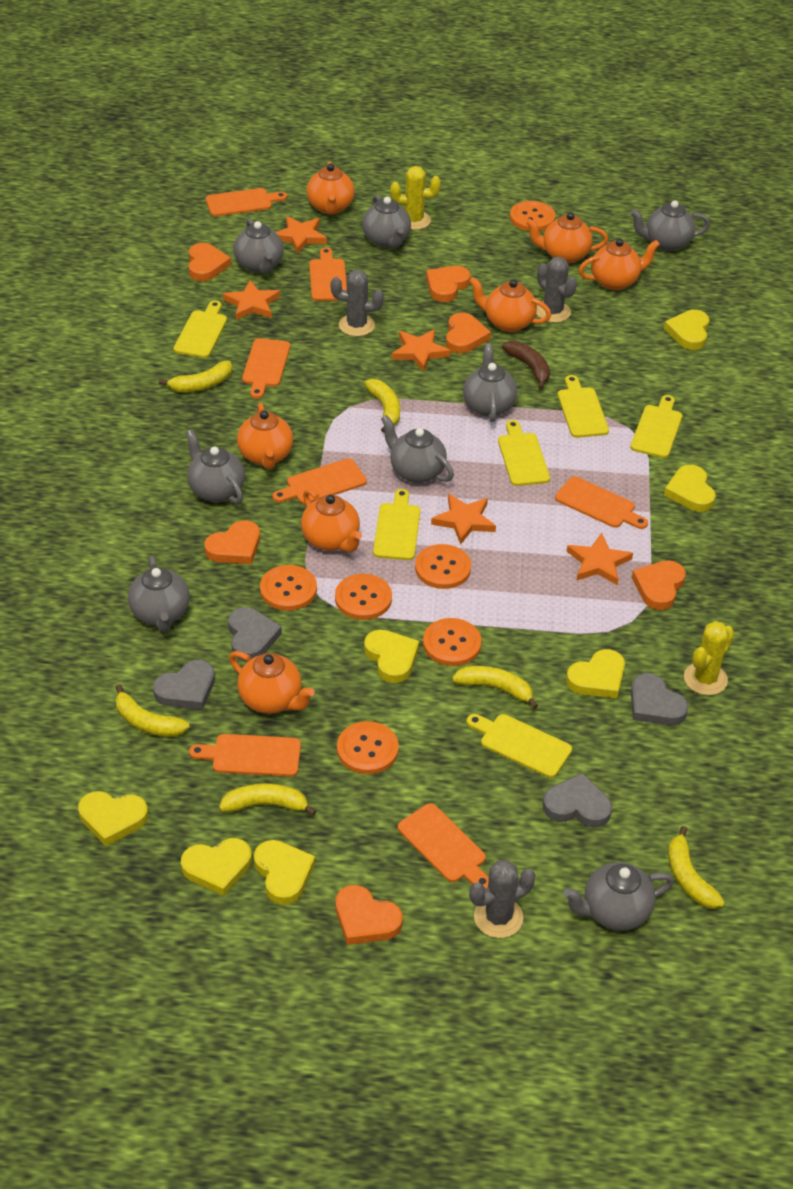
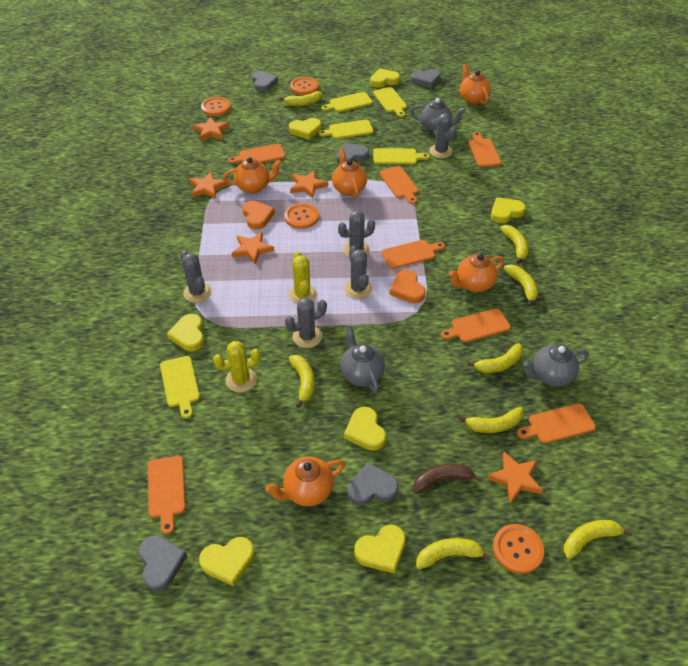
grey cactus: 3 -> 5
grey heart: 4 -> 5
grey teapot: 8 -> 3
orange button: 6 -> 4
orange heart: 6 -> 2
orange teapot: 7 -> 5
yellow banana: 6 -> 8
yellow cutting board: 6 -> 5

